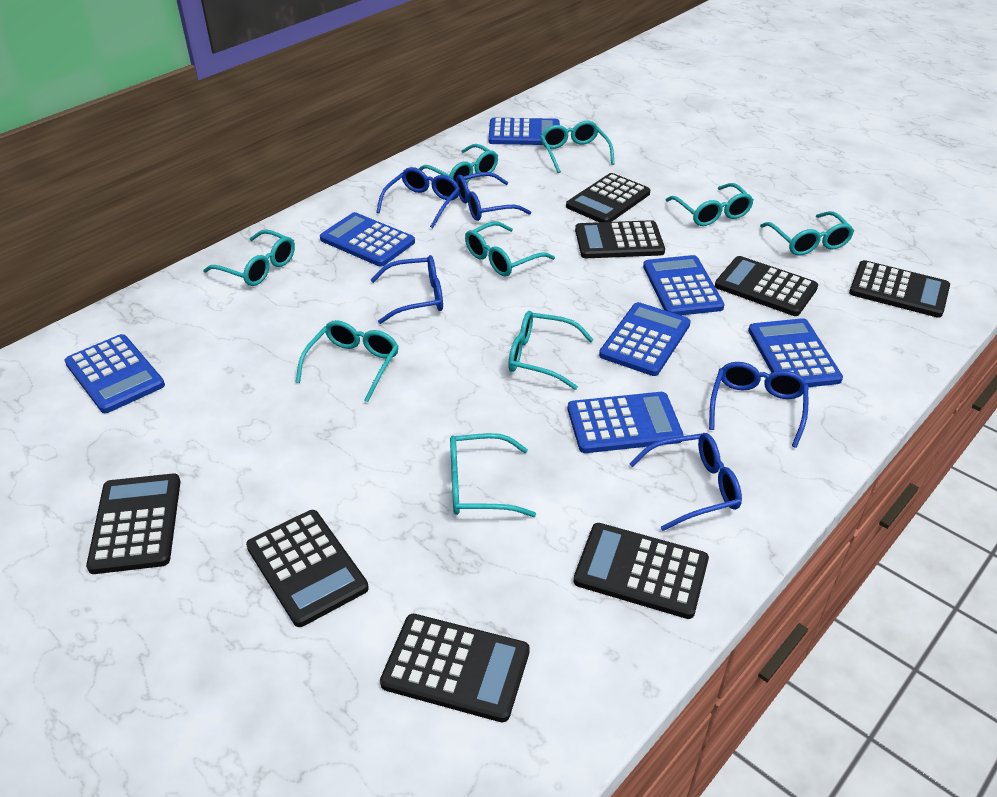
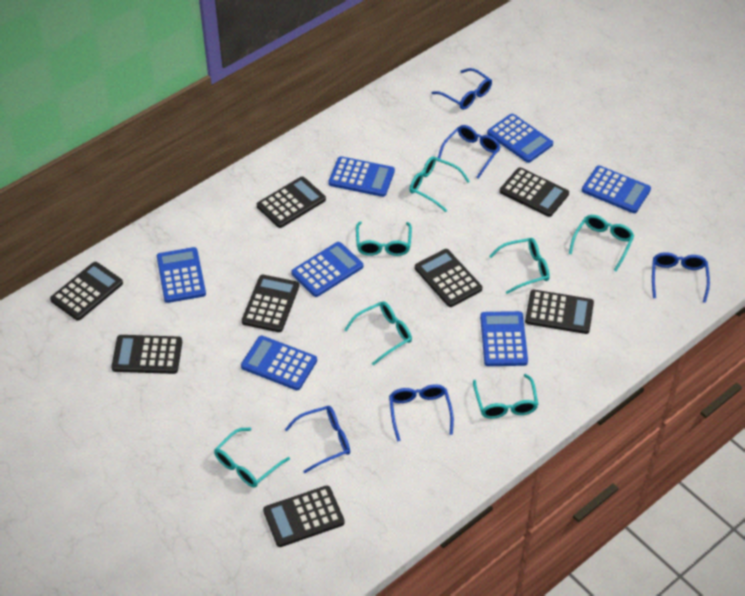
turquoise glasses: 9 -> 7

